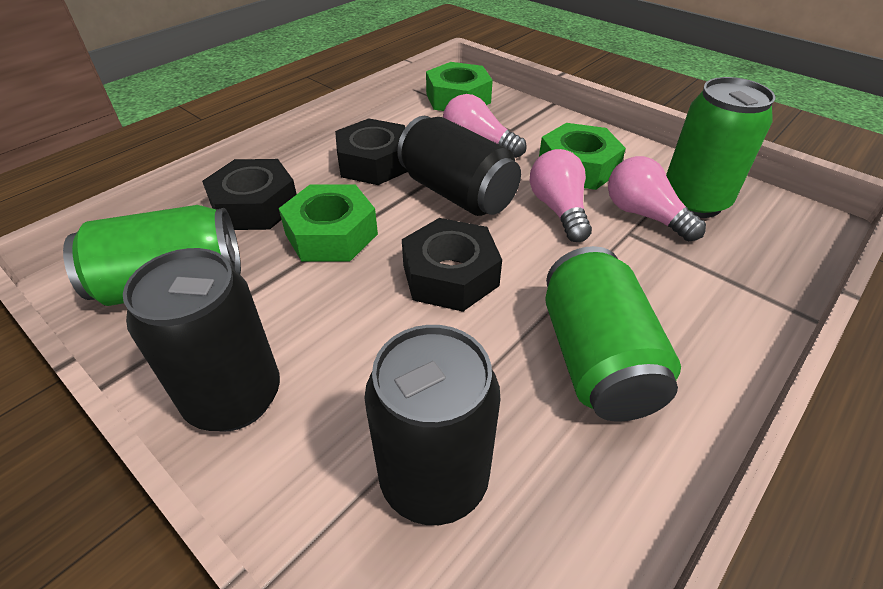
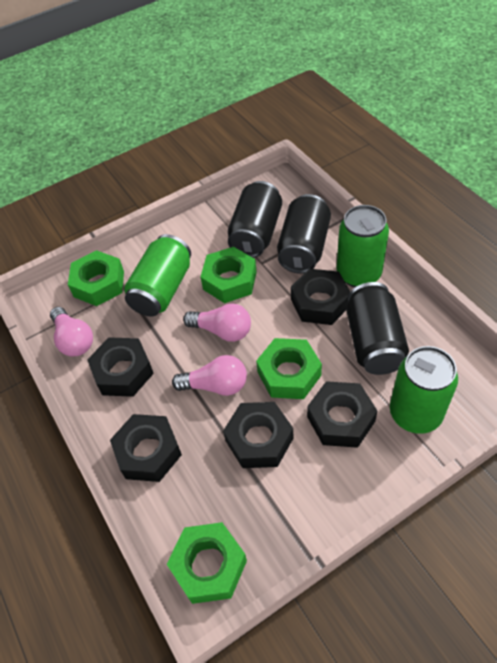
black nut: 3 -> 5
green nut: 3 -> 4

